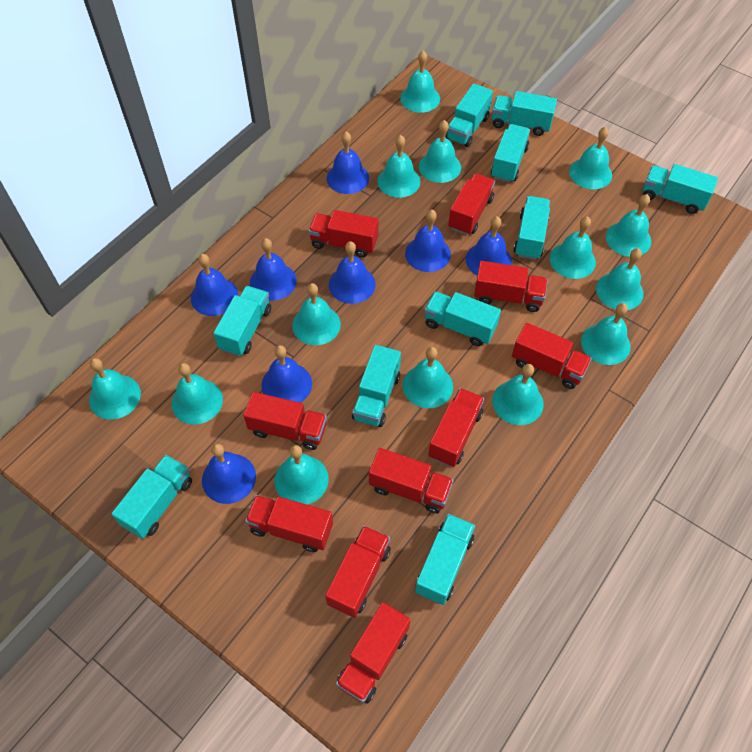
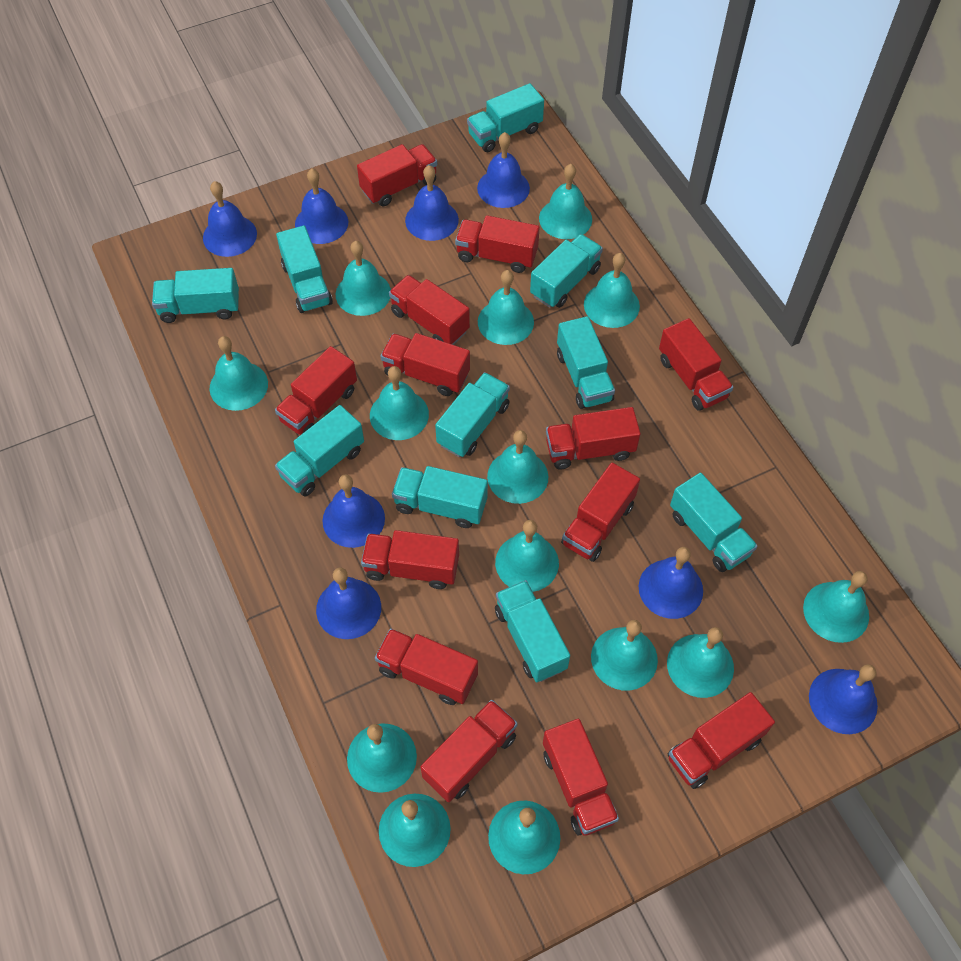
red truck: 10 -> 13

